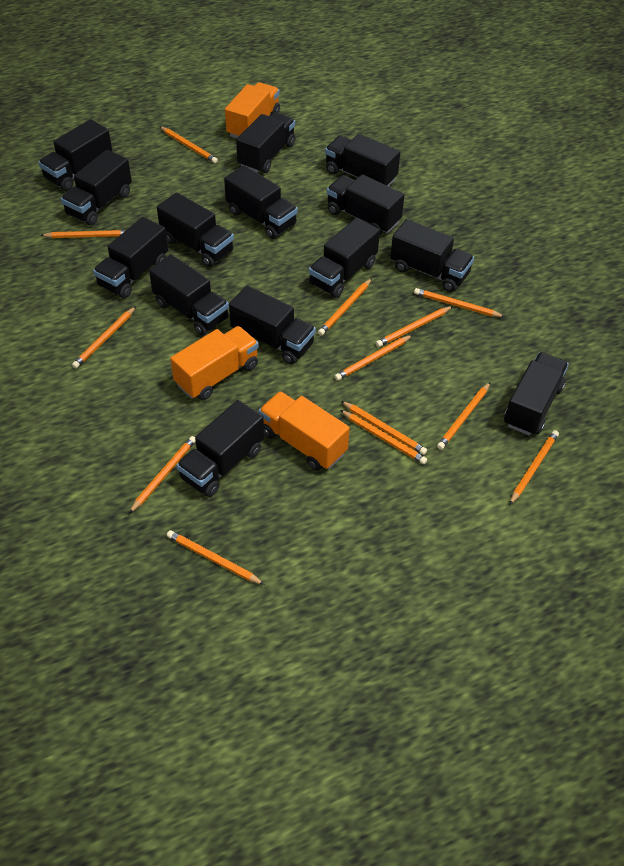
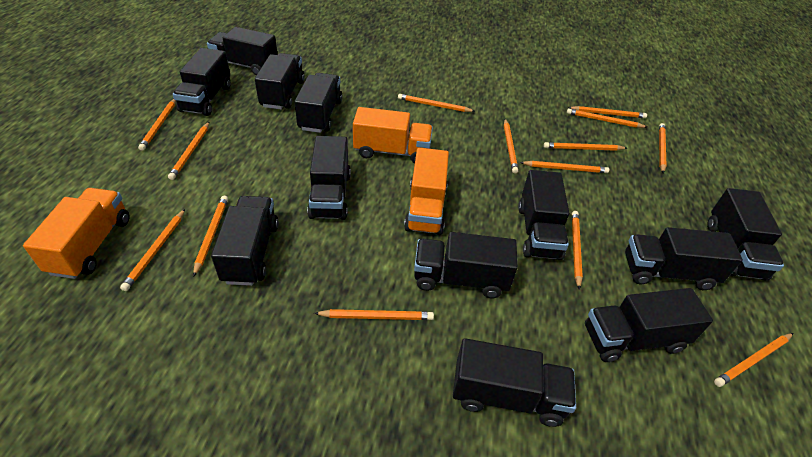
black truck: 14 -> 12
orange pencil: 13 -> 14

